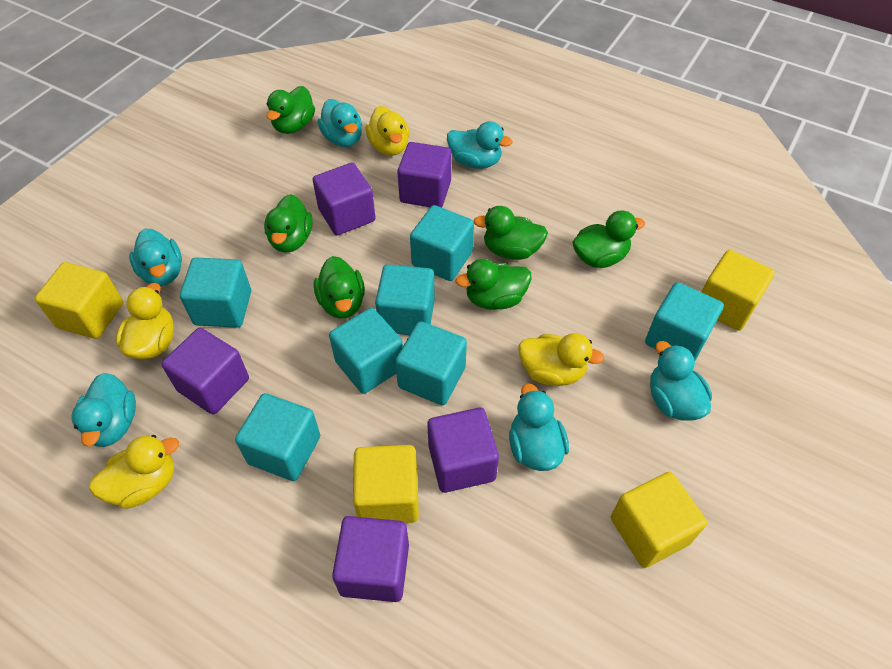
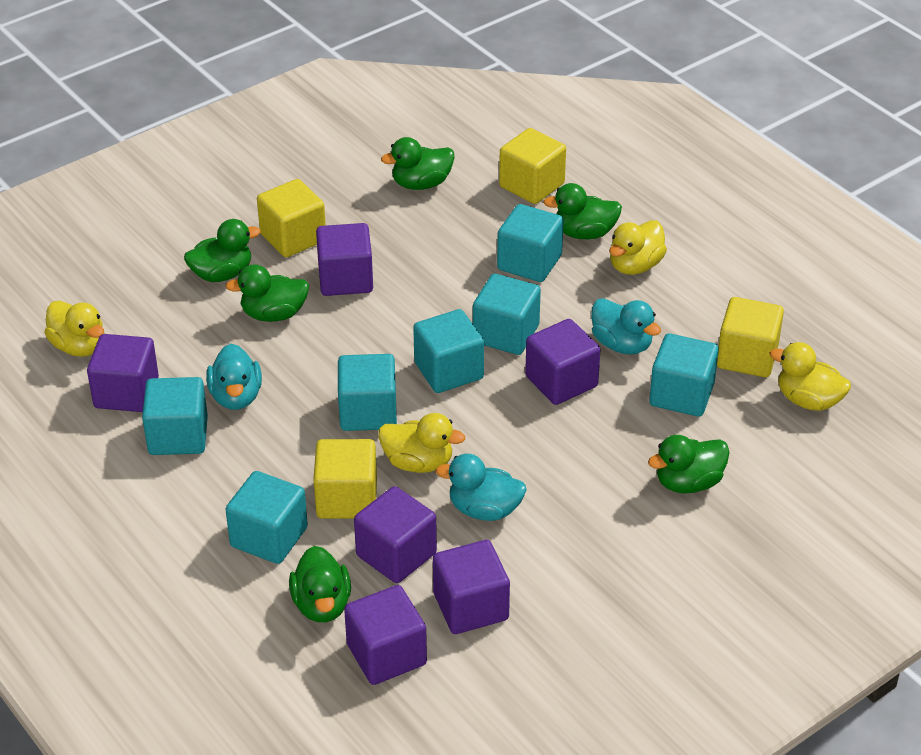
purple cube: 5 -> 6
turquoise duck: 6 -> 3

